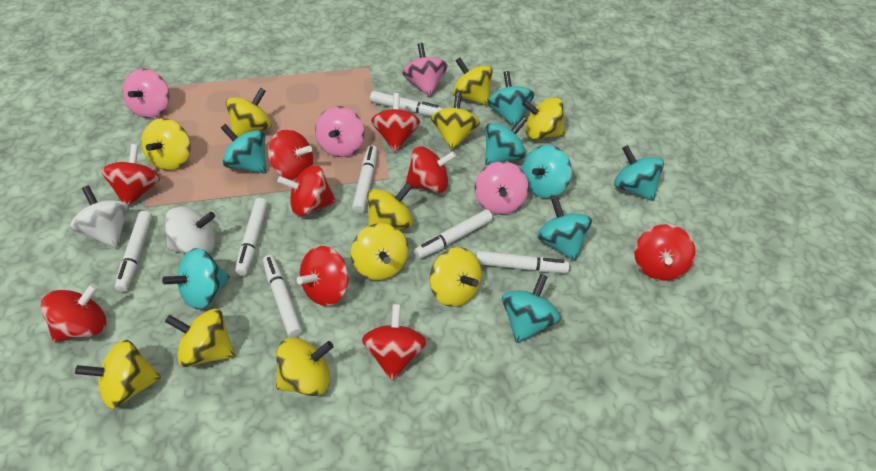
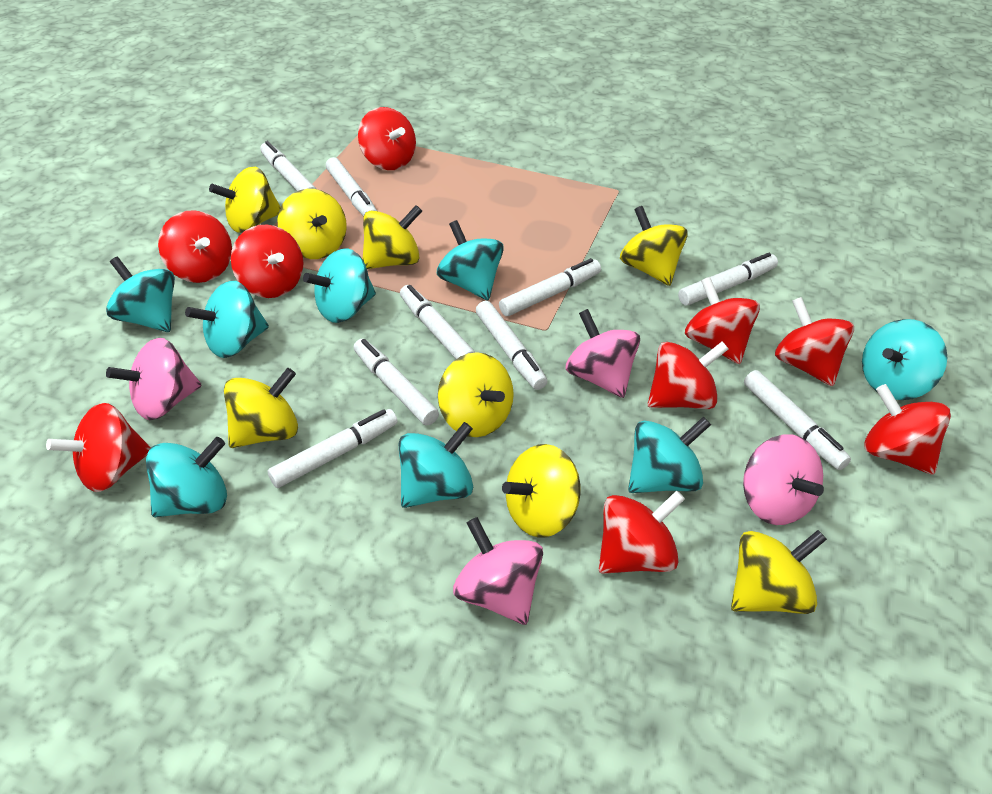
white marker: 7 -> 9
white spinning top: 2 -> 0
yellow spinning top: 11 -> 8

